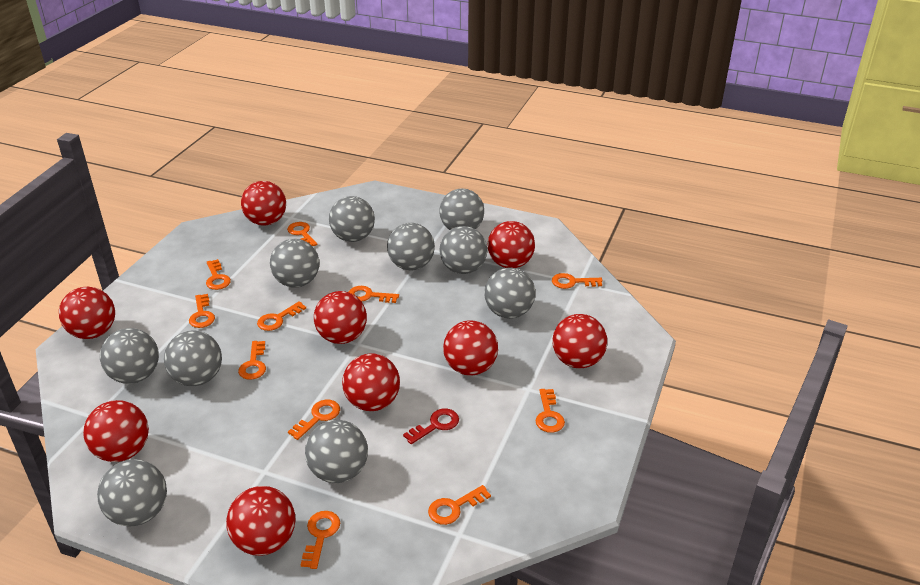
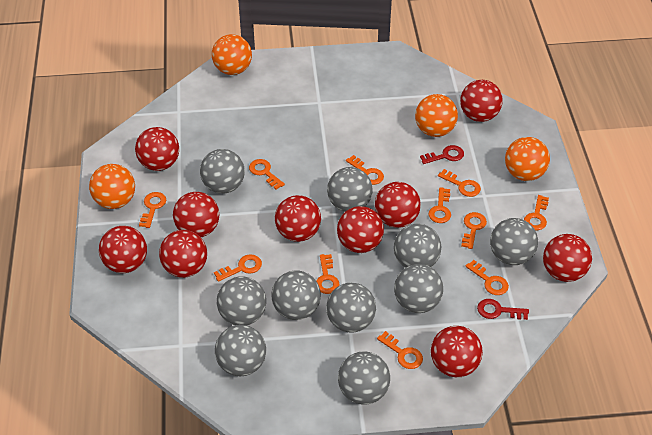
orange ball: 0 -> 4
red ball: 9 -> 10
red key: 1 -> 2

